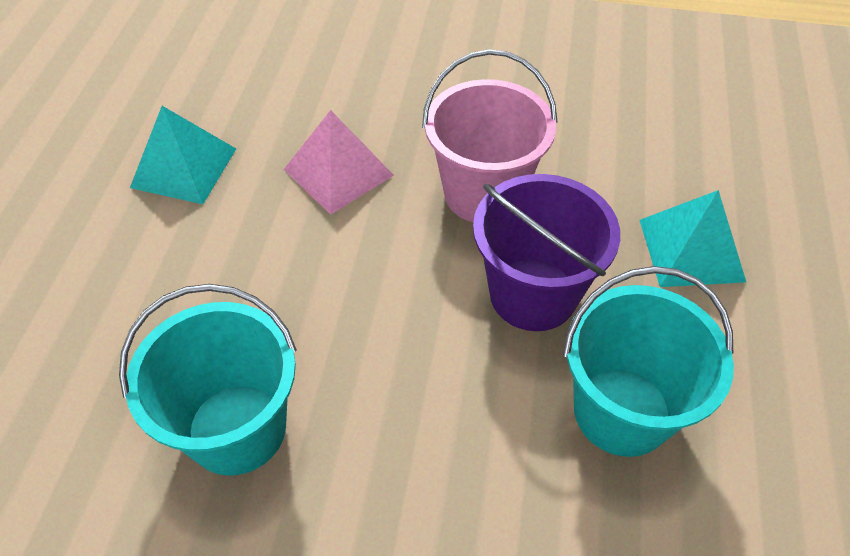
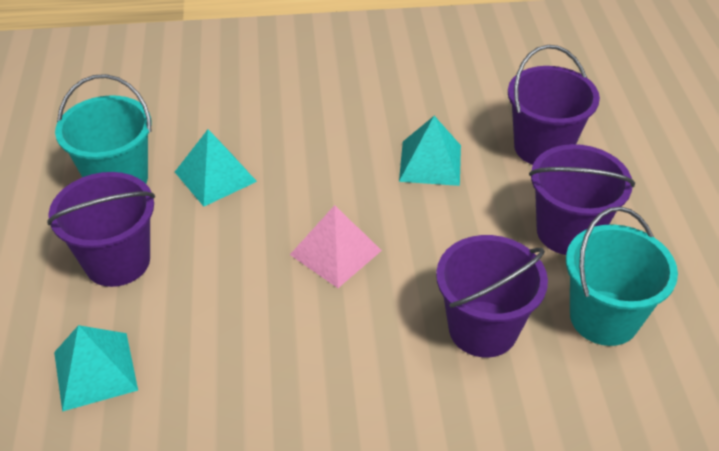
pink bucket: 1 -> 0
purple bucket: 1 -> 4
turquoise pyramid: 2 -> 3

